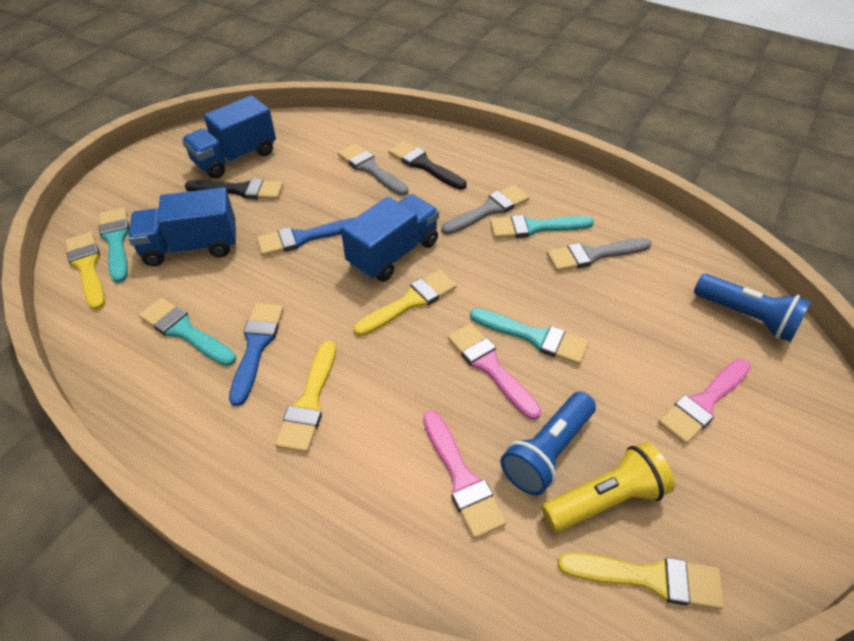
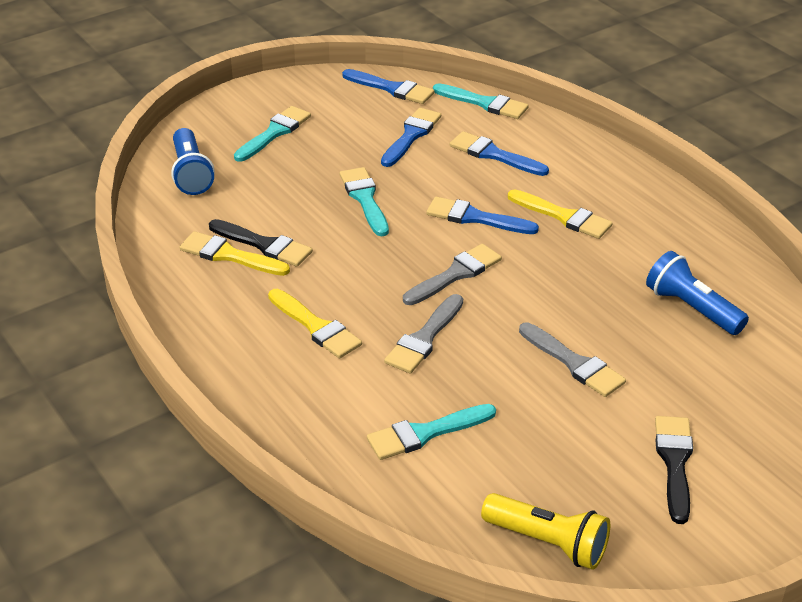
blue brush: 2 -> 4
blue truck: 3 -> 0
pink brush: 3 -> 0
yellow brush: 4 -> 3

